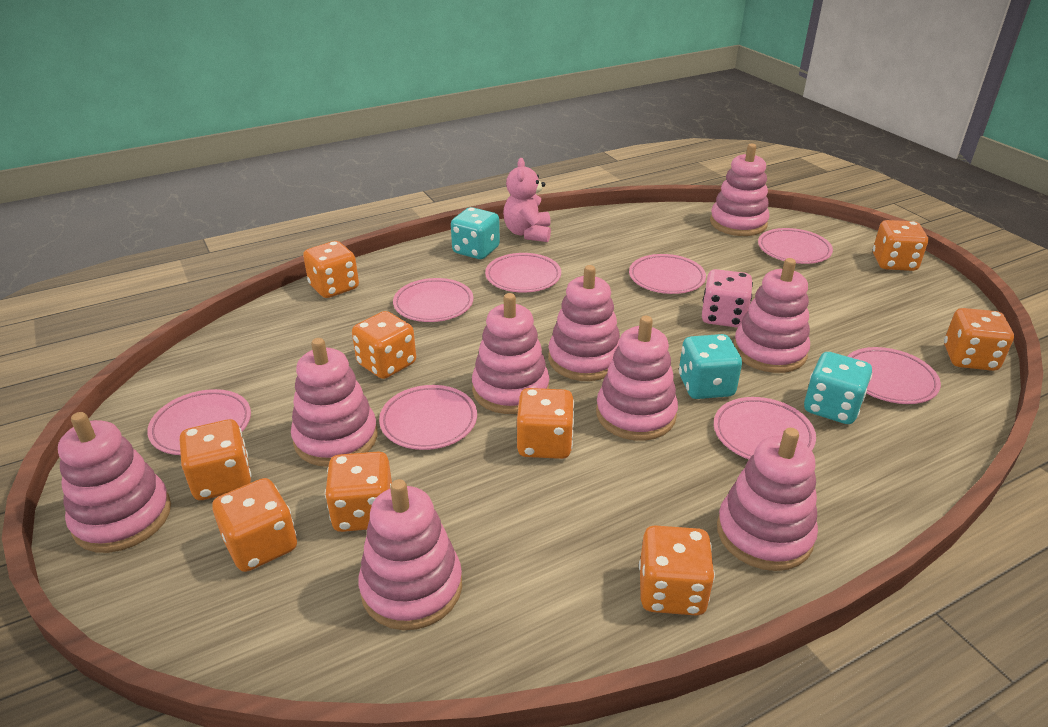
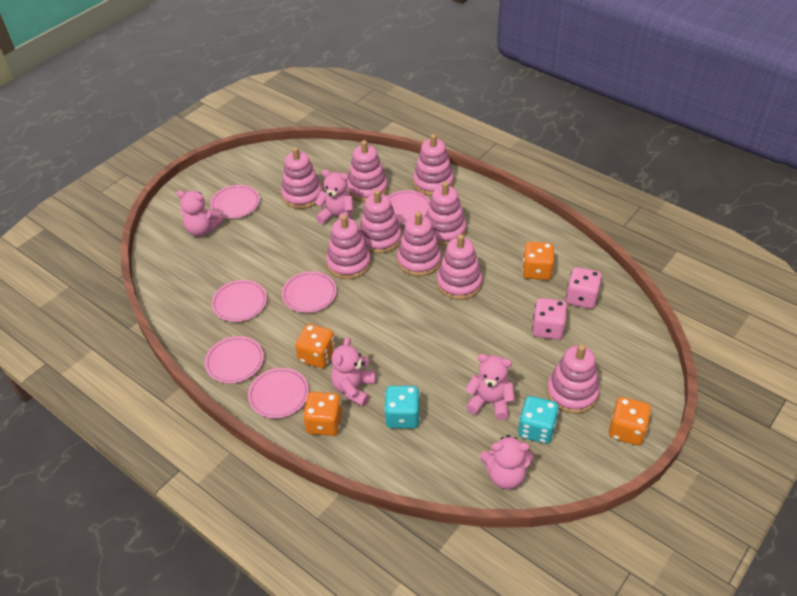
orange dice: 9 -> 4
pink dice: 1 -> 2
pink plate: 8 -> 6
pink teddy bear: 1 -> 5
turquoise dice: 3 -> 2

